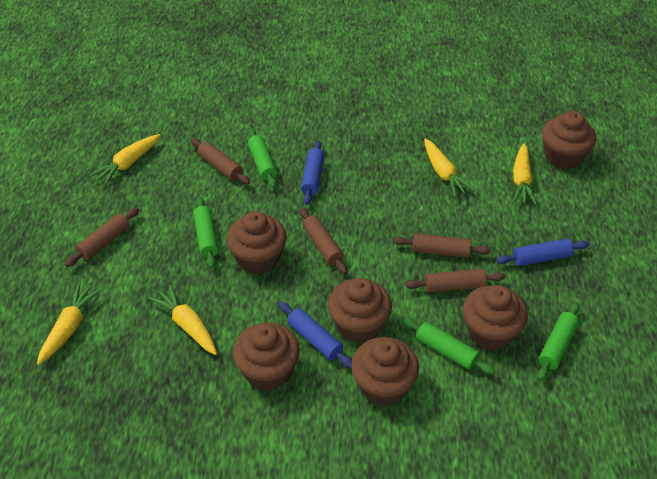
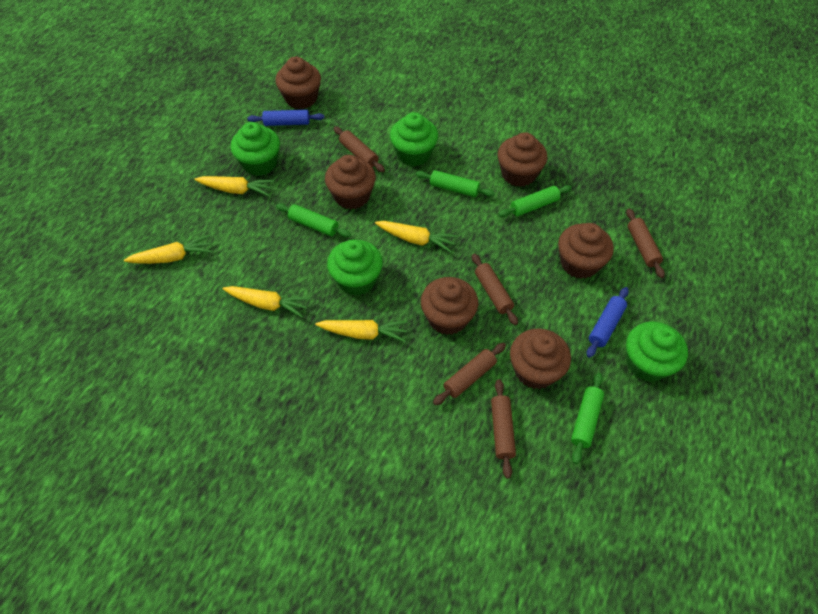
blue rolling pin: 3 -> 2
green cupcake: 0 -> 4

